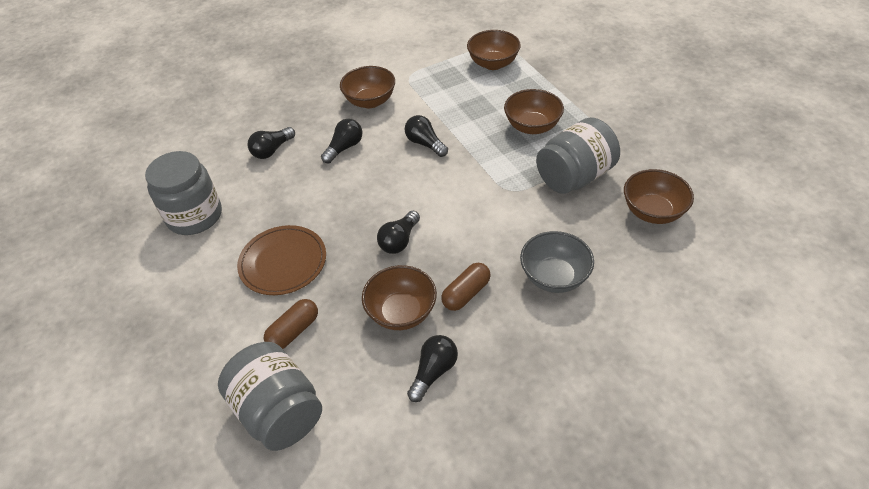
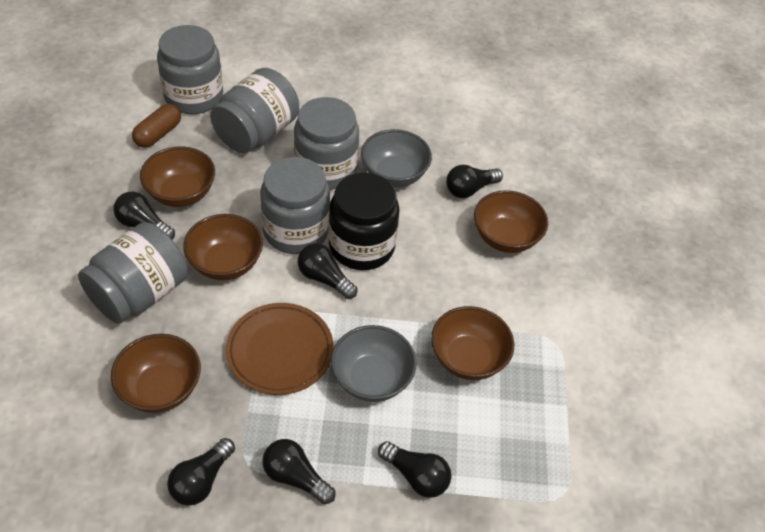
black jar: 0 -> 1
black light bulb: 5 -> 6
brown capsule: 2 -> 1
grey bowl: 1 -> 2
grey jar: 3 -> 5

